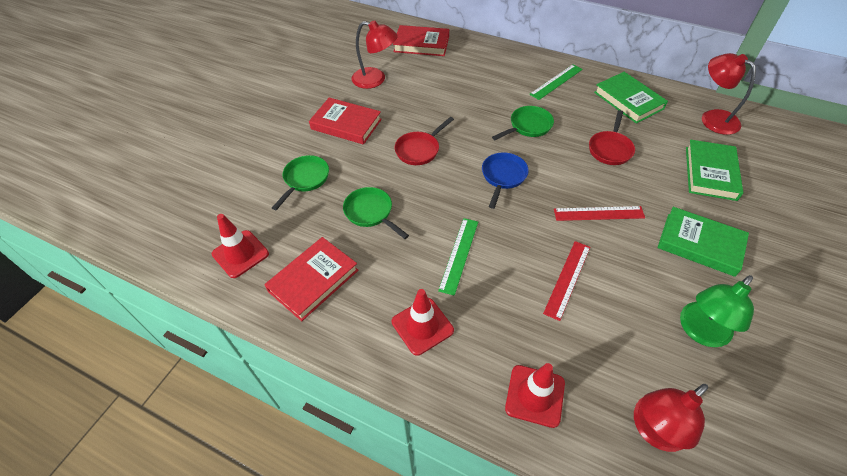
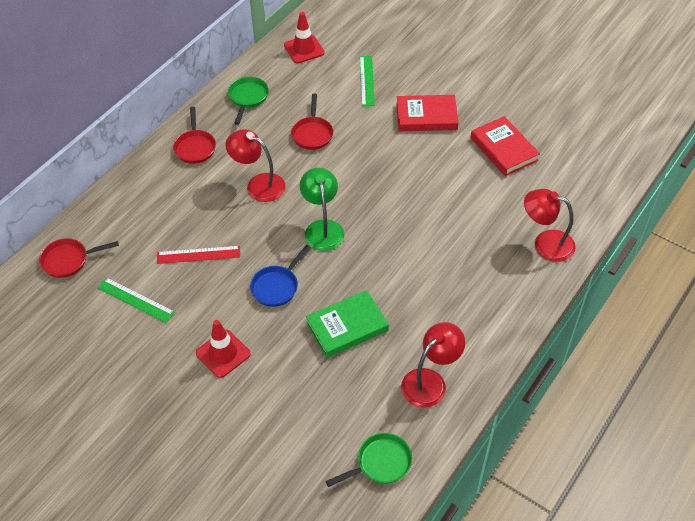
green book: 3 -> 1
green pan: 3 -> 2
red book: 3 -> 2
red pan: 2 -> 3
red ruler: 2 -> 1
red traffic cone: 3 -> 2

